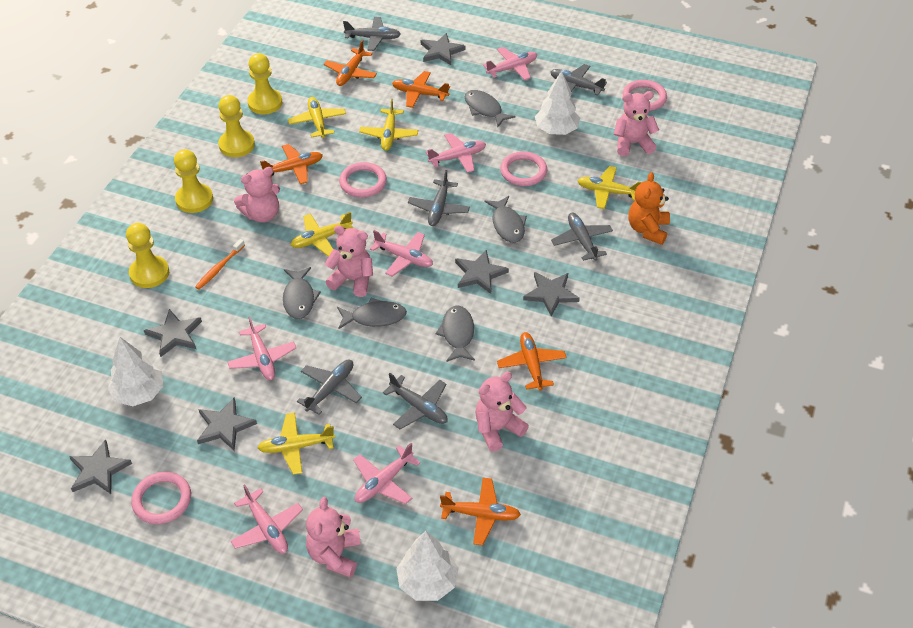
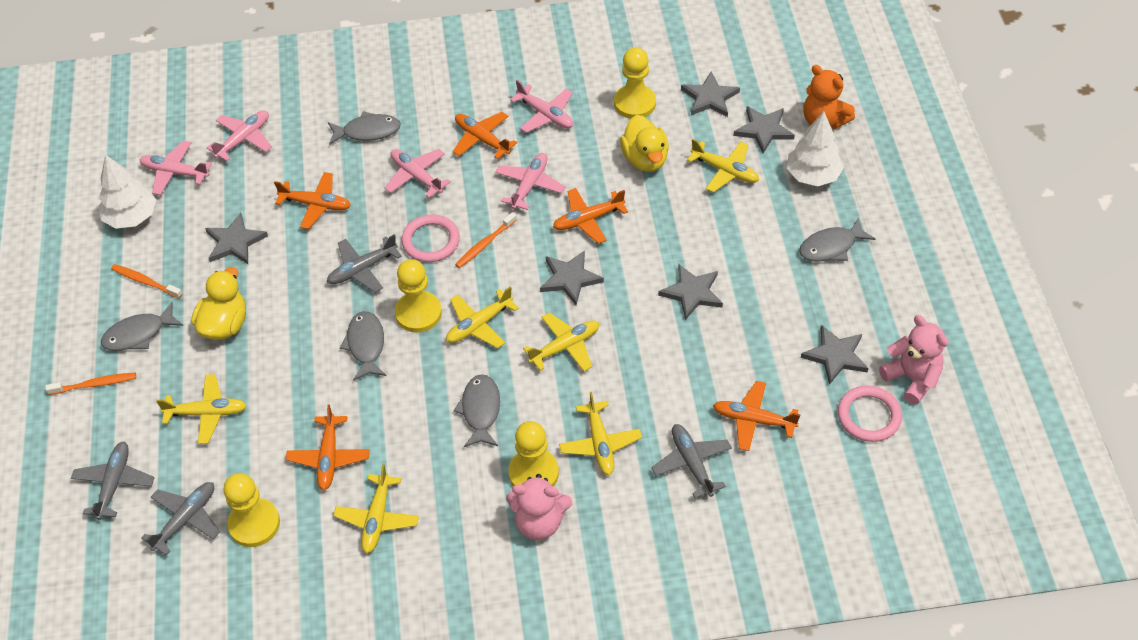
grey plane: 6 -> 4
orange toothbrush: 1 -> 3
pink plane: 6 -> 5
pink ring: 4 -> 2
pink teddy bear: 5 -> 2
white tree: 3 -> 2
yellow duck: 0 -> 2
yellow plane: 5 -> 6

